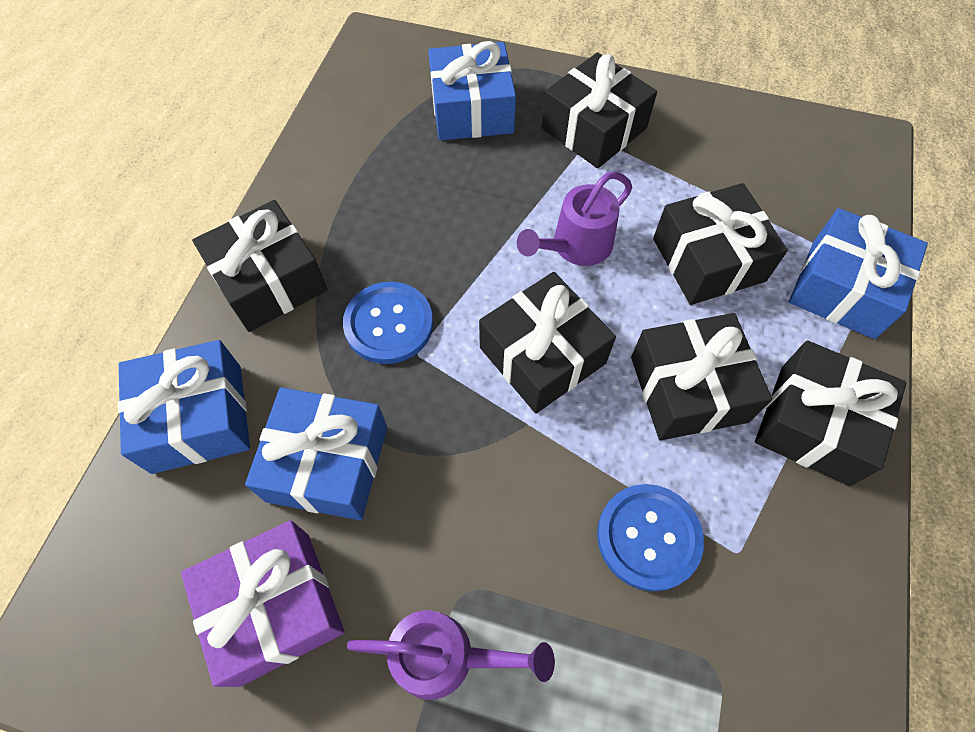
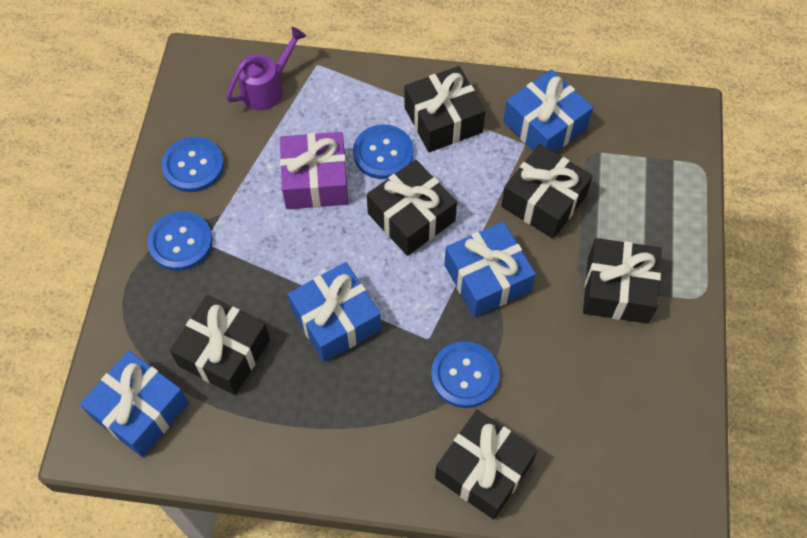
blue button: 2 -> 4
purple watering can: 2 -> 1

